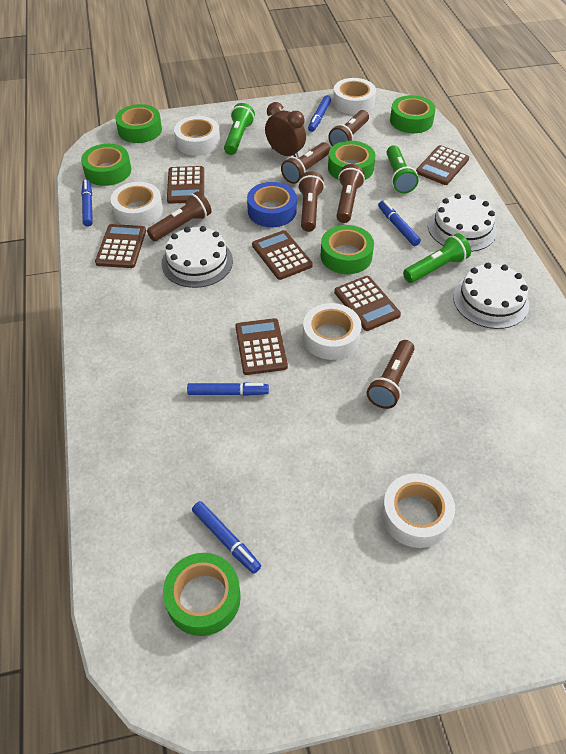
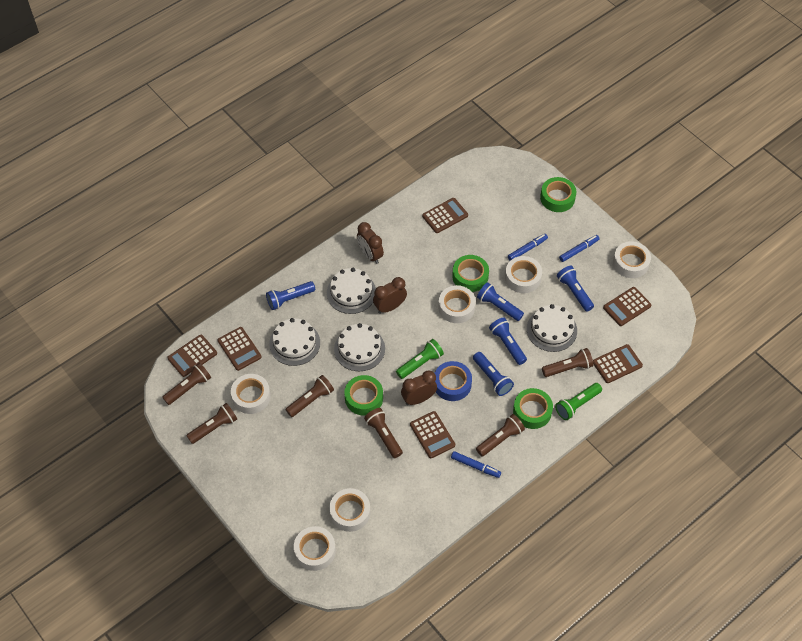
blue flashlight: 0 -> 5
blue marker: 5 -> 3
brown clock: 1 -> 3
green flashlight: 3 -> 2
green tape: 6 -> 4
white cake: 3 -> 4
white tape: 5 -> 6

